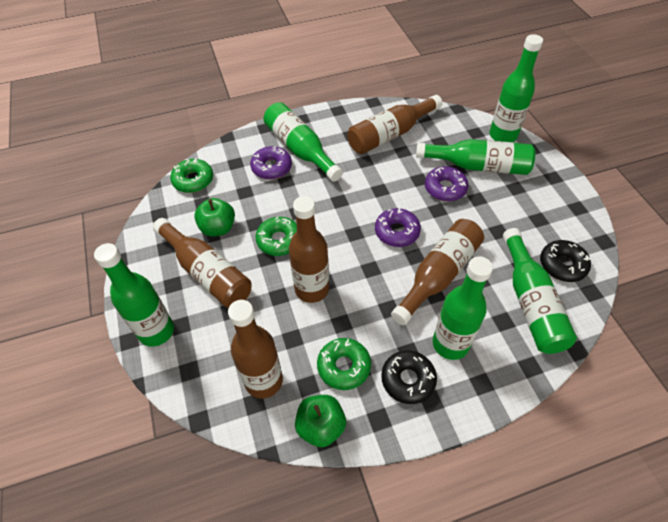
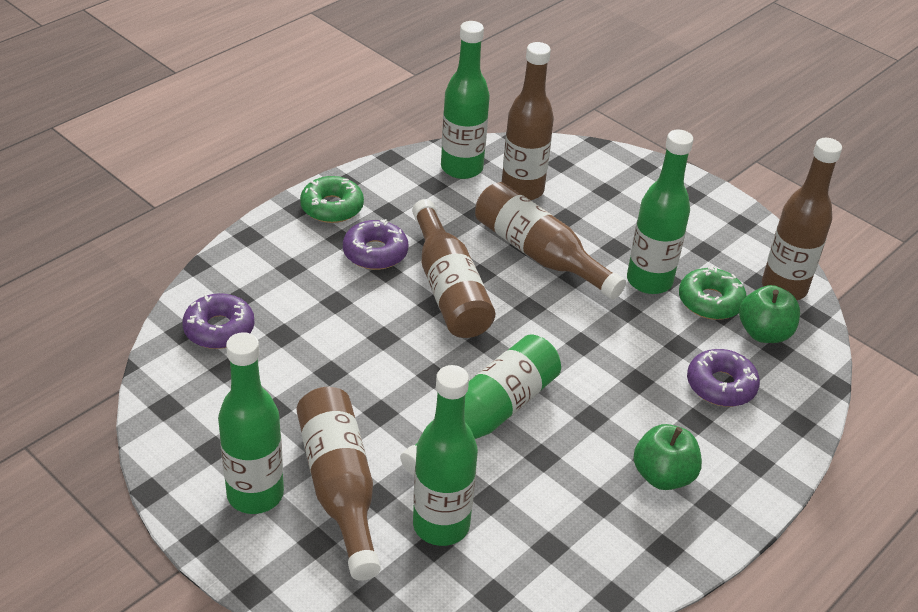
black donut: 2 -> 0
green bottle: 6 -> 5
green donut: 3 -> 2

